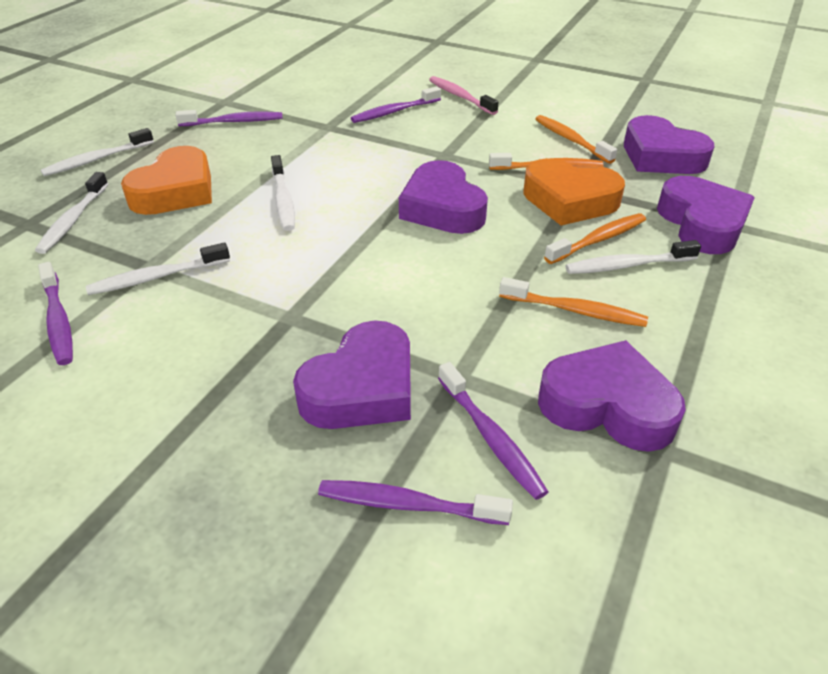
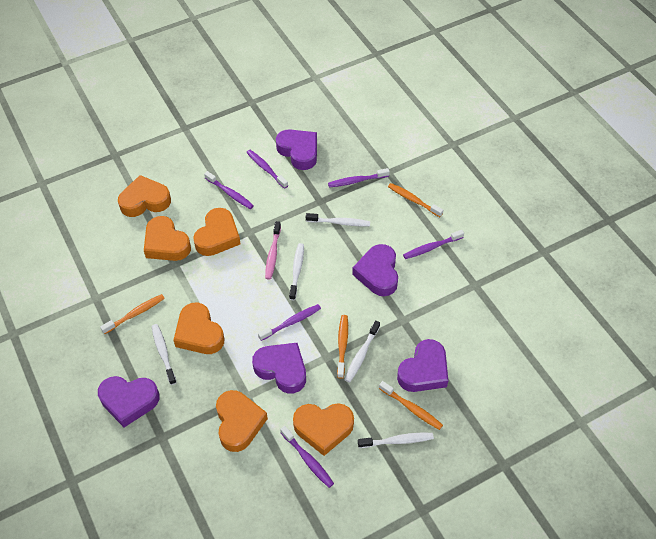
orange heart: 2 -> 6
purple toothbrush: 5 -> 6

